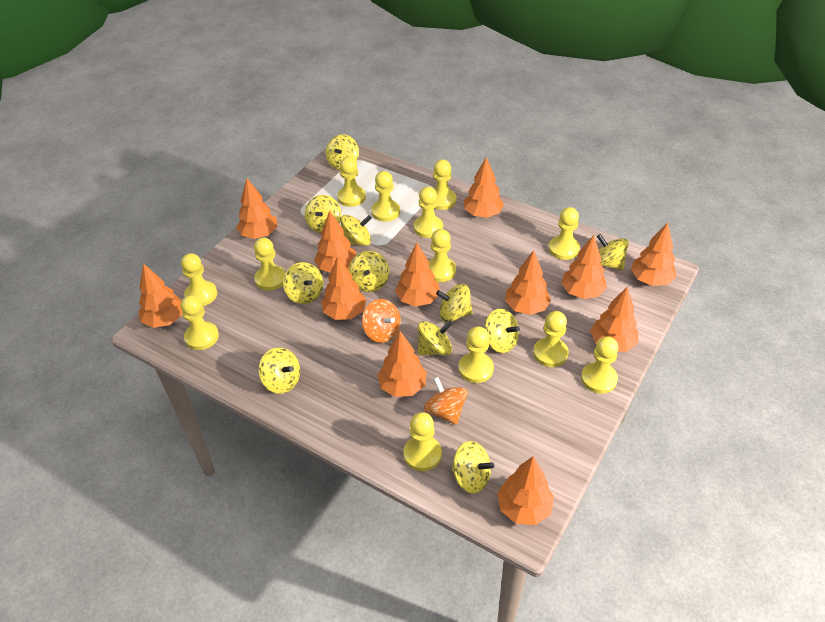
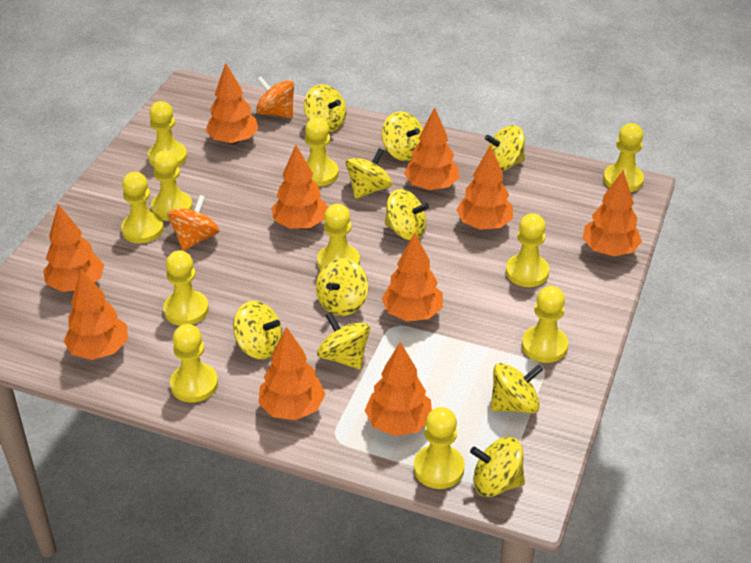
orange tree: 12 -> 10
yellow pawn: 13 -> 11
yellow spinning top: 11 -> 10

